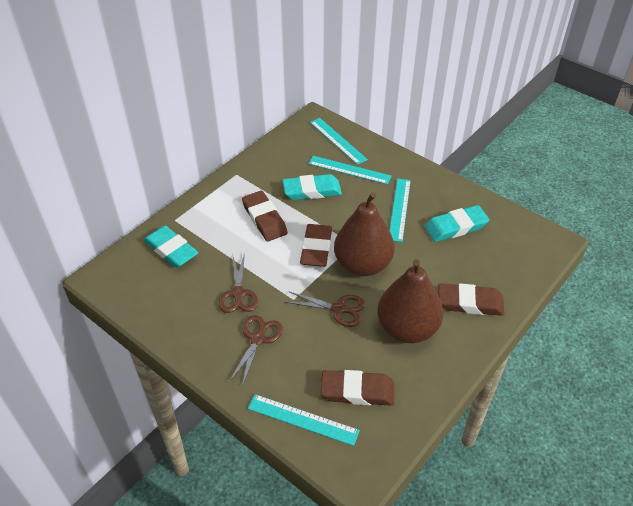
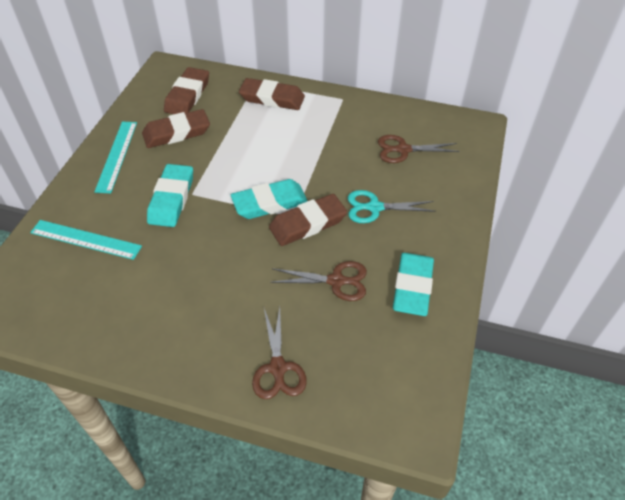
brown pear: 2 -> 0
turquoise ruler: 4 -> 2
turquoise scissors: 0 -> 1

